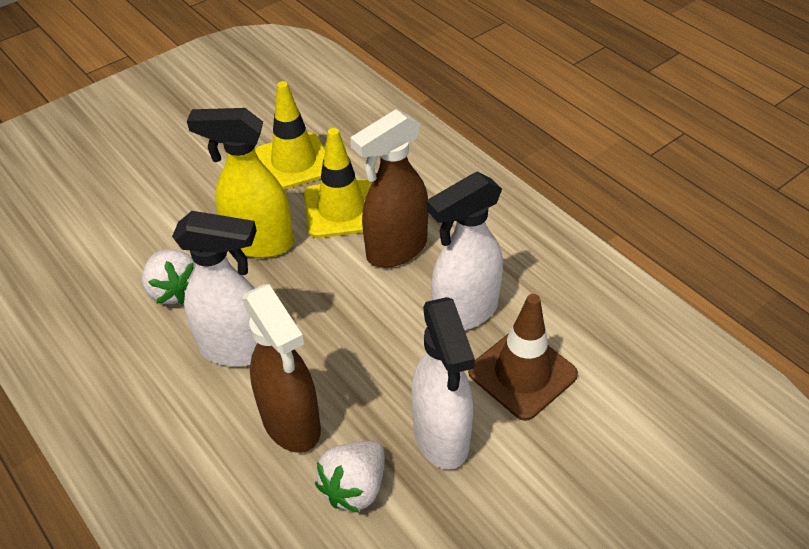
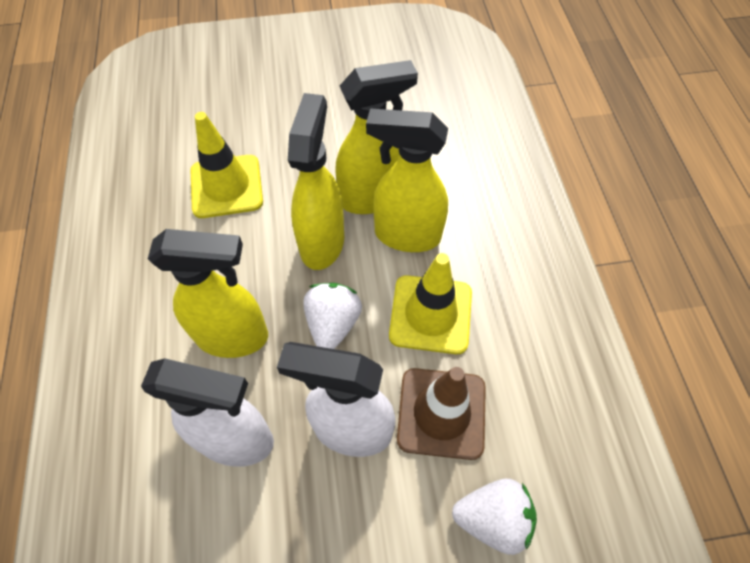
brown spray bottle: 2 -> 0
white spray bottle: 3 -> 2
yellow spray bottle: 1 -> 4

